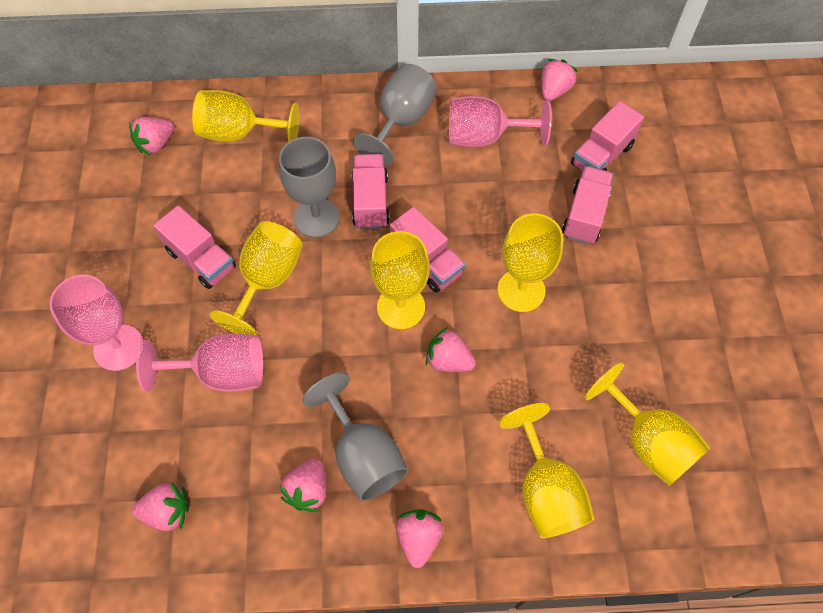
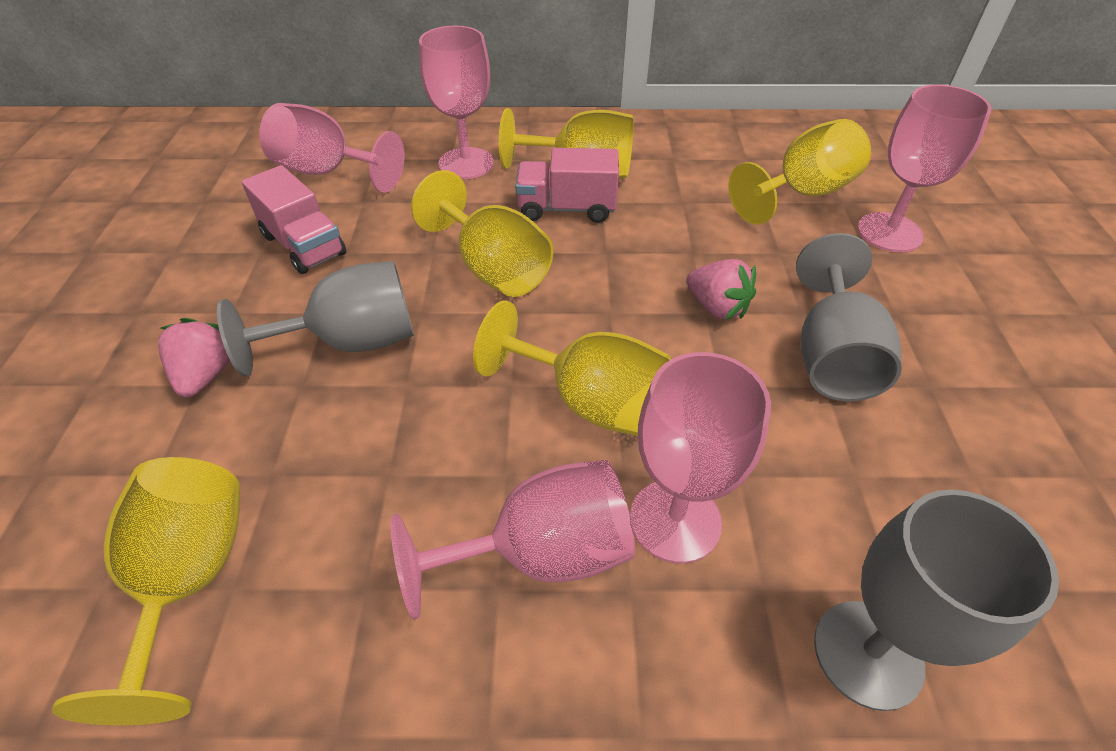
pink goblet: 3 -> 5
pink strawberry: 6 -> 2
pink truck: 5 -> 2
yellow goblet: 6 -> 5

